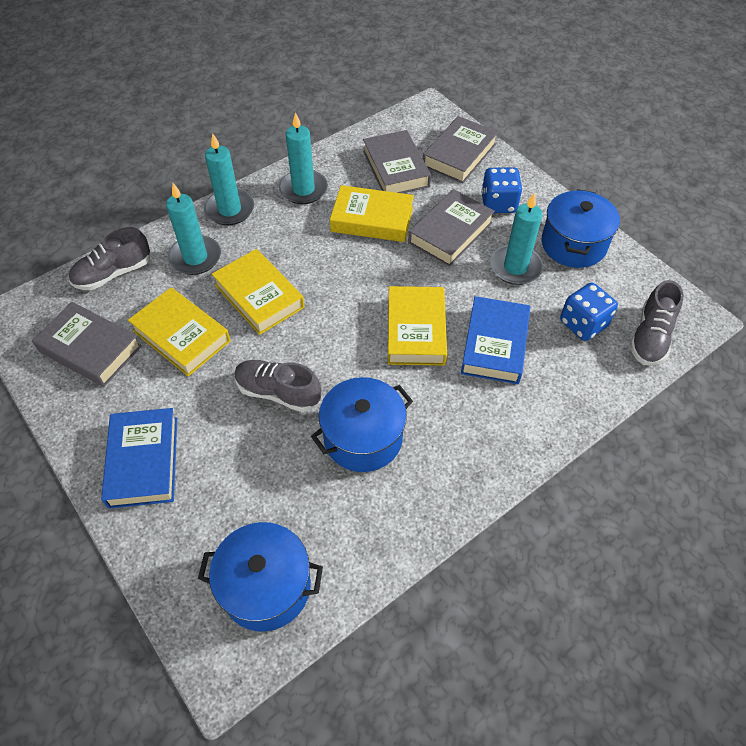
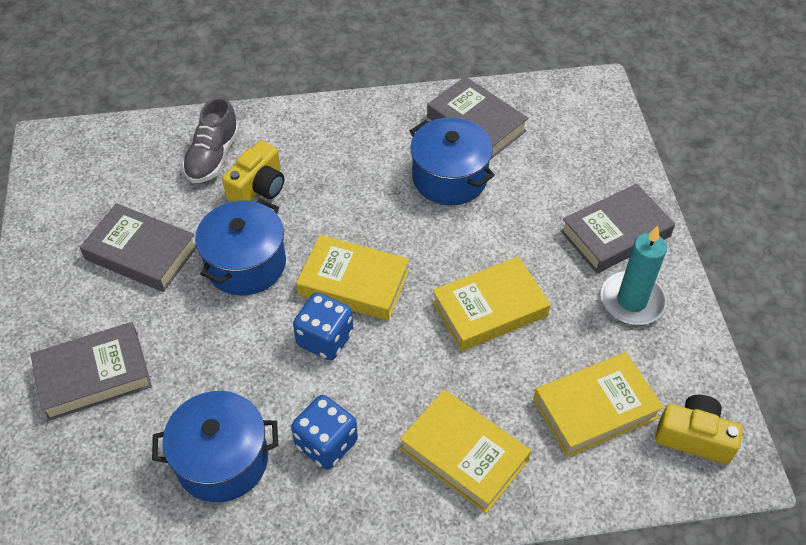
blue book: 2 -> 0
grey shoe: 3 -> 1
turquoise candle: 4 -> 1
yellow camera: 0 -> 2

